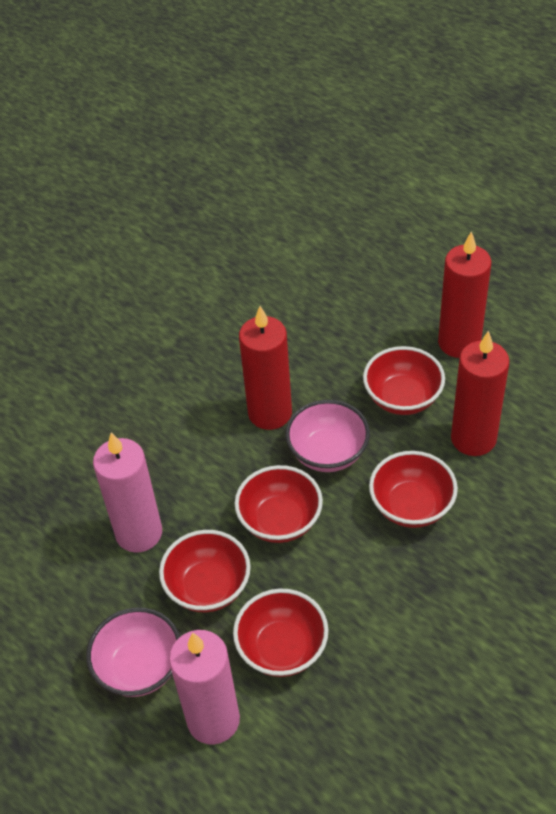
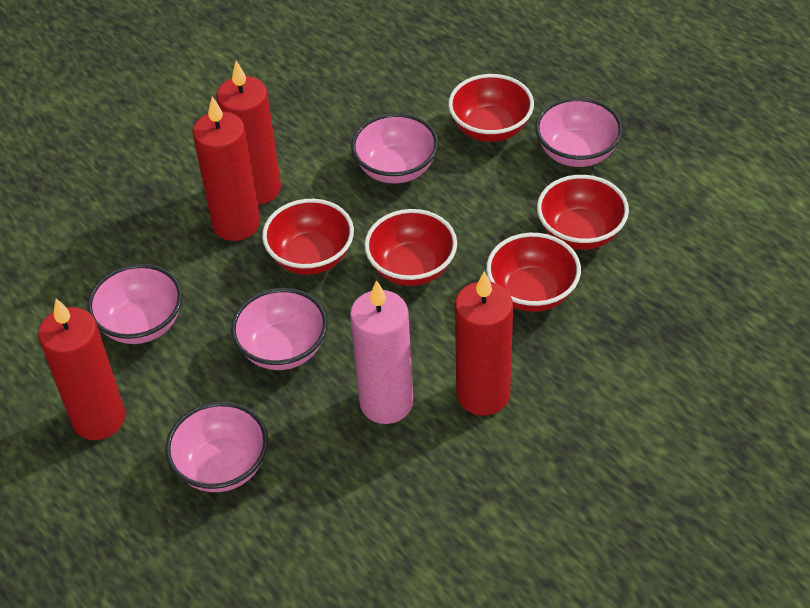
pink bowl: 2 -> 5
pink candle: 2 -> 1
red candle: 3 -> 4

